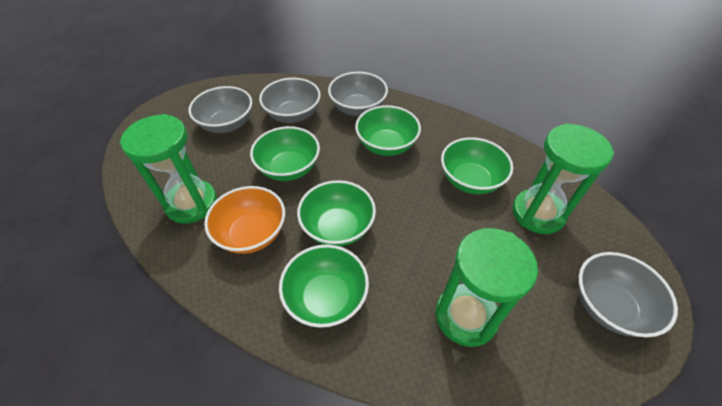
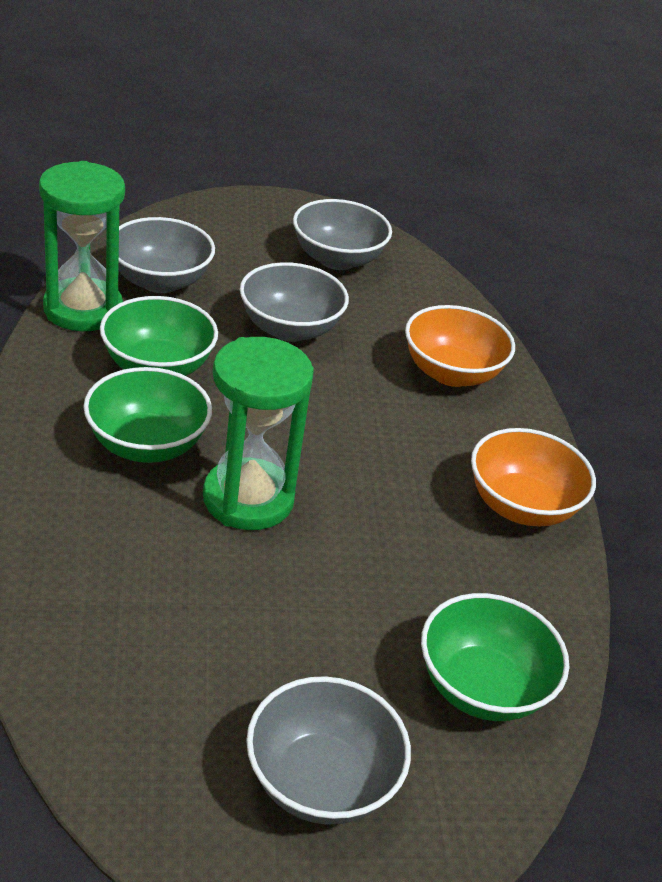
green bowl: 5 -> 3
green hourglass: 3 -> 2
orange bowl: 1 -> 2

